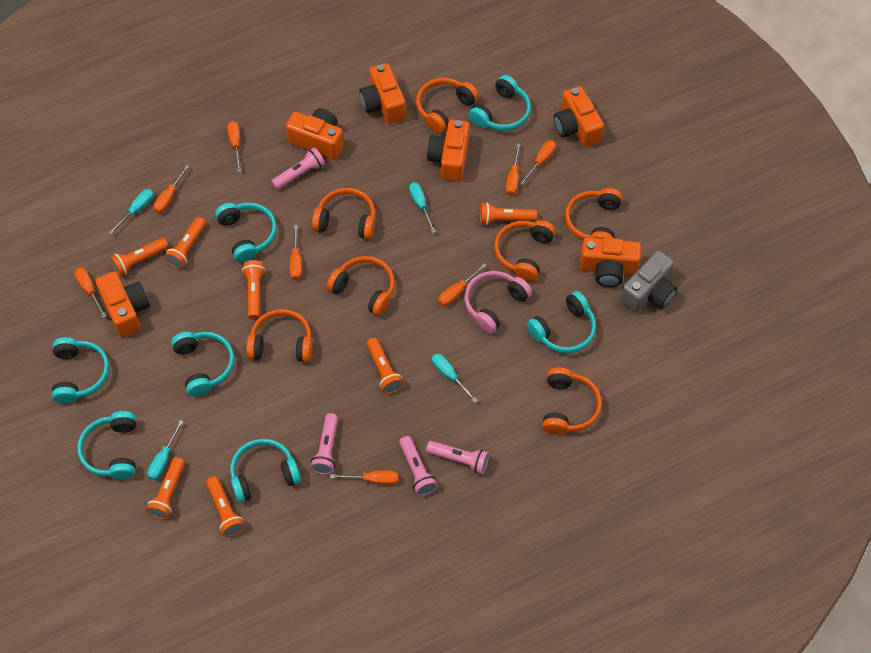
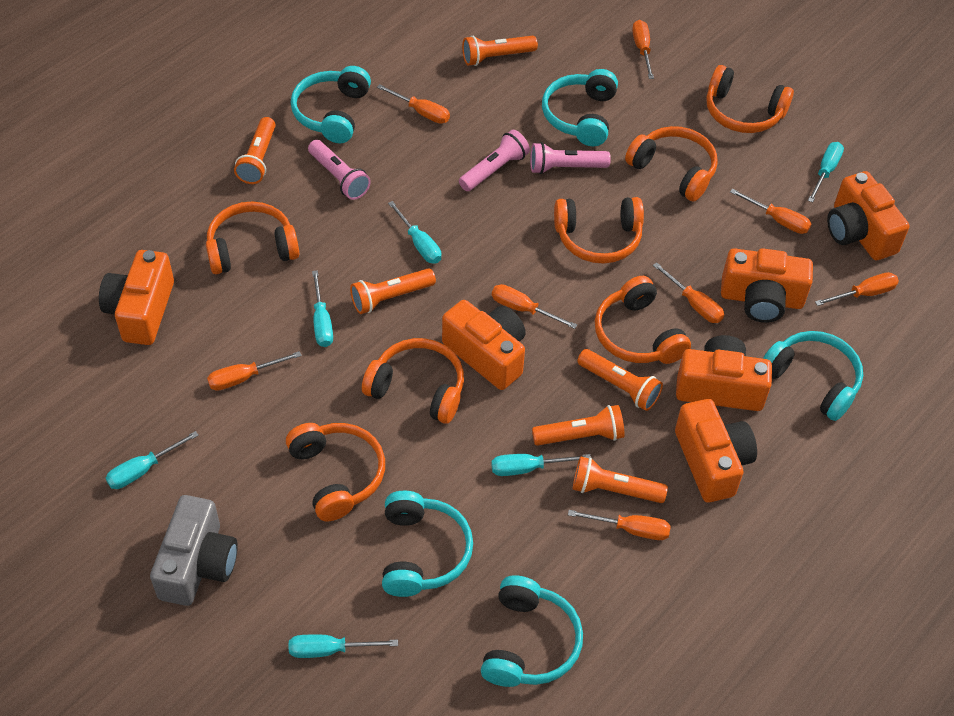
orange flashlight: 7 -> 6
pink flashlight: 4 -> 3
pink headphones: 1 -> 0
turquoise headphones: 7 -> 5
turquoise screwdriver: 4 -> 6

